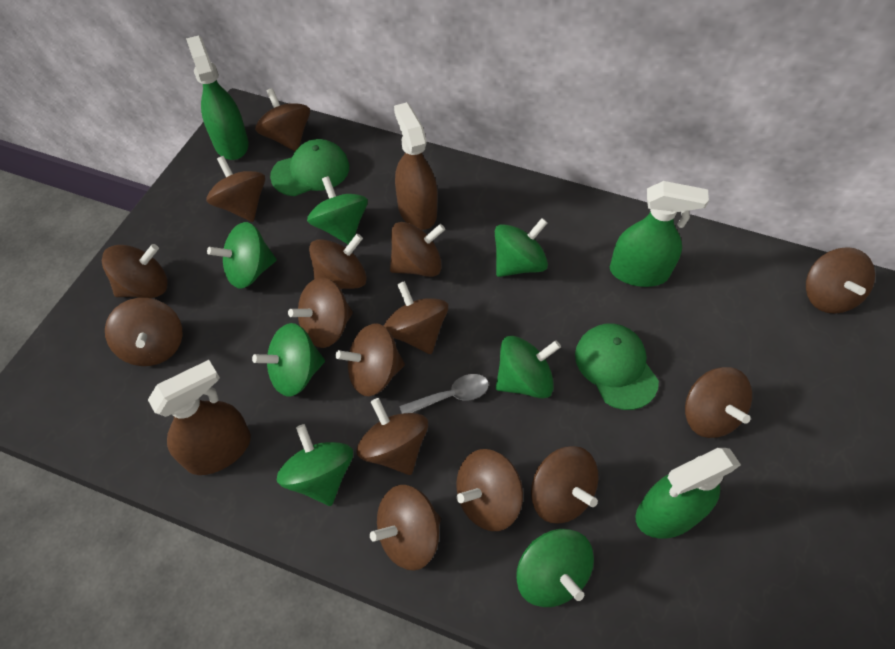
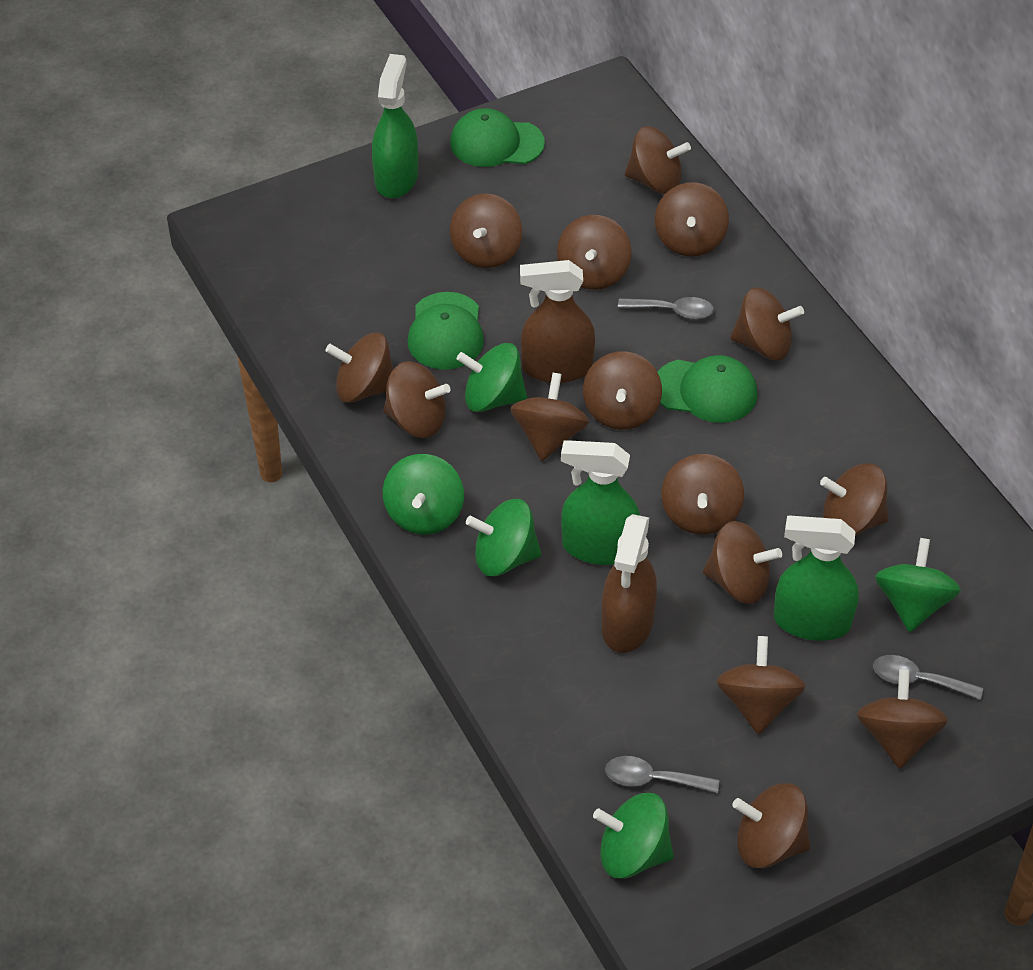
green cap: 2 -> 3
green spinning top: 7 -> 5
grey spoon: 1 -> 3

